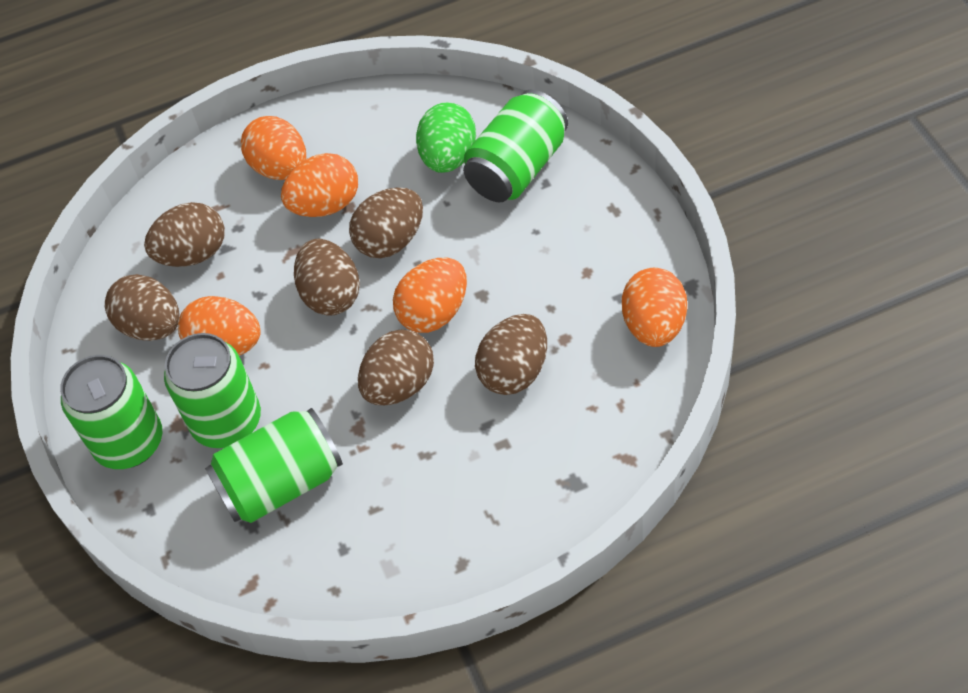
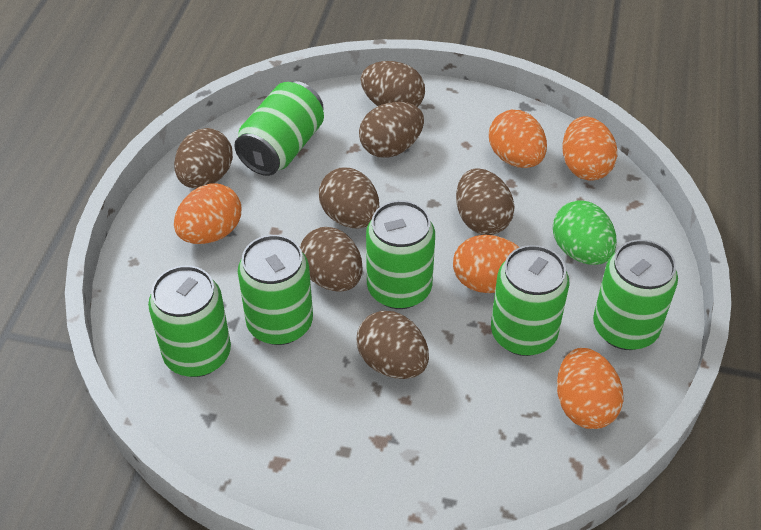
brown egg: 6 -> 7
green can: 4 -> 6

